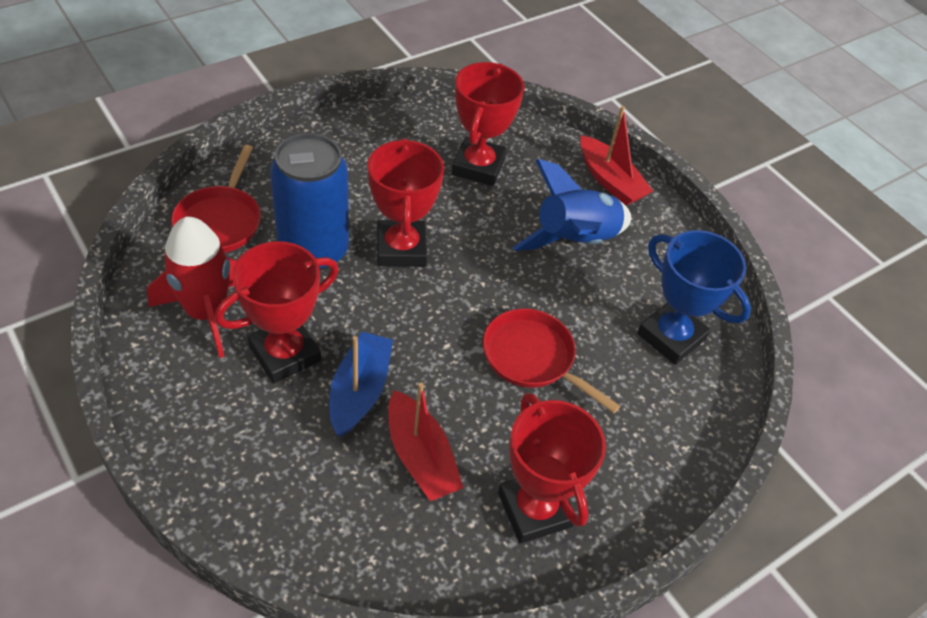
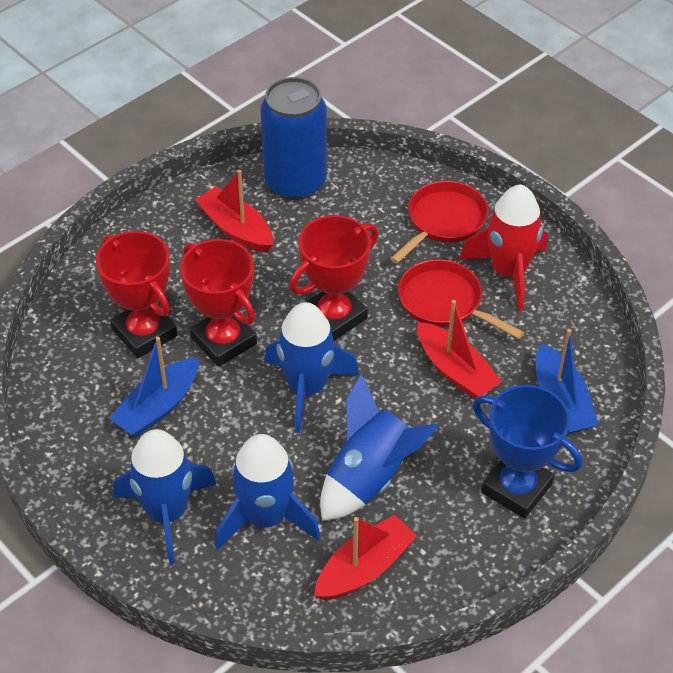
blue boat: 1 -> 2
blue rocket: 1 -> 4
red boat: 2 -> 3
red trophy: 4 -> 3

